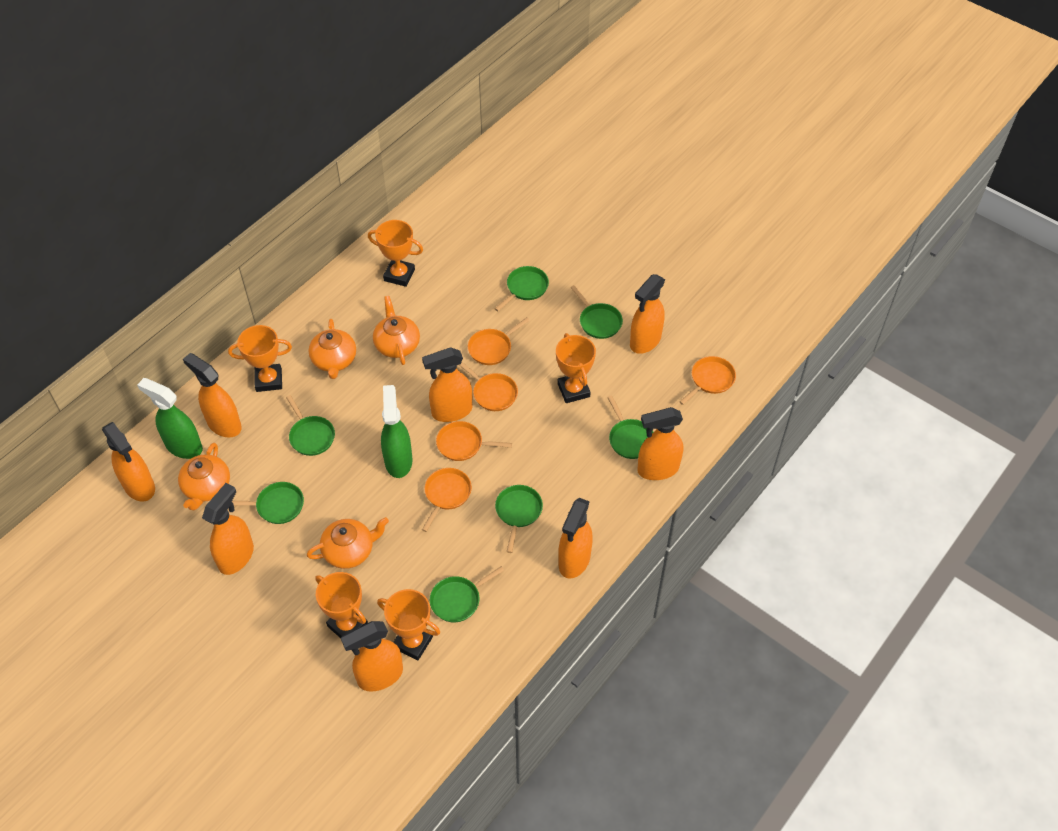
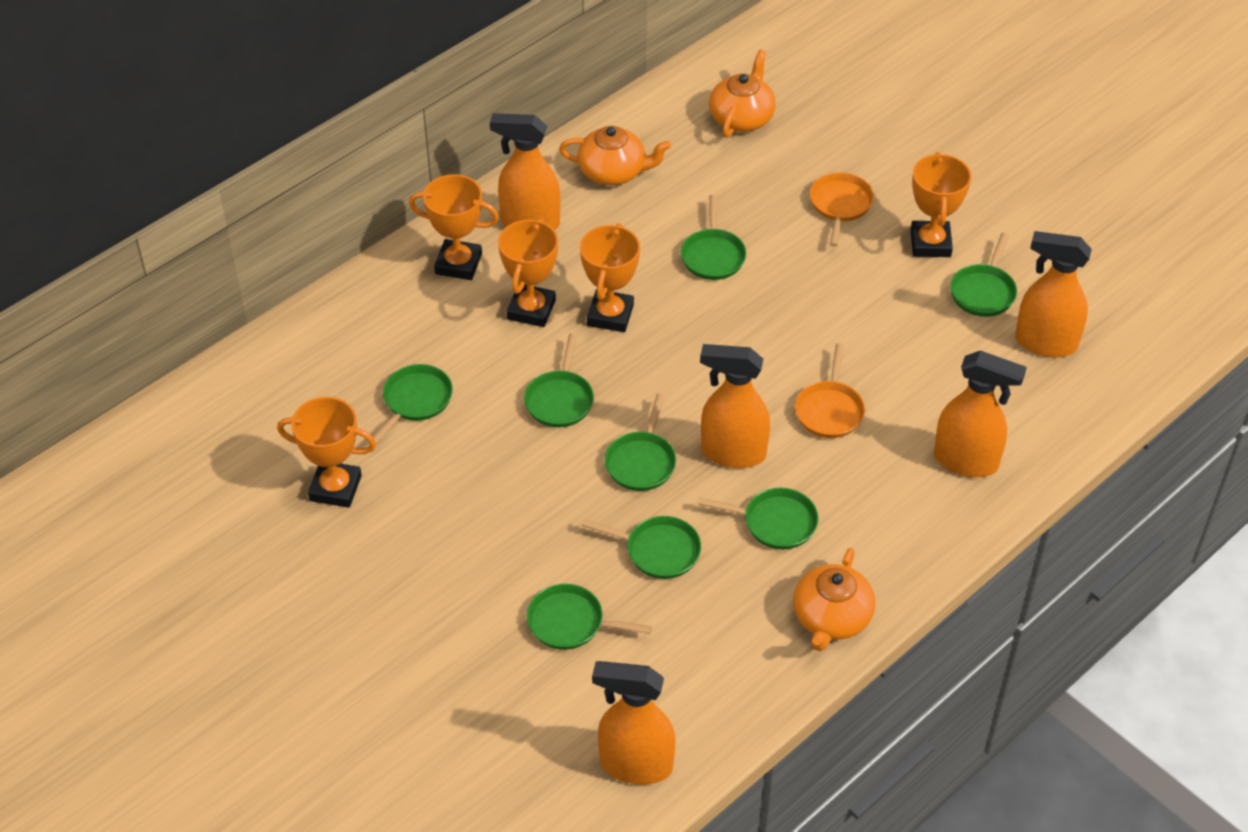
green pan: 7 -> 8
green spray bottle: 2 -> 0
orange pan: 5 -> 2
orange spray bottle: 8 -> 5
orange teapot: 4 -> 3

